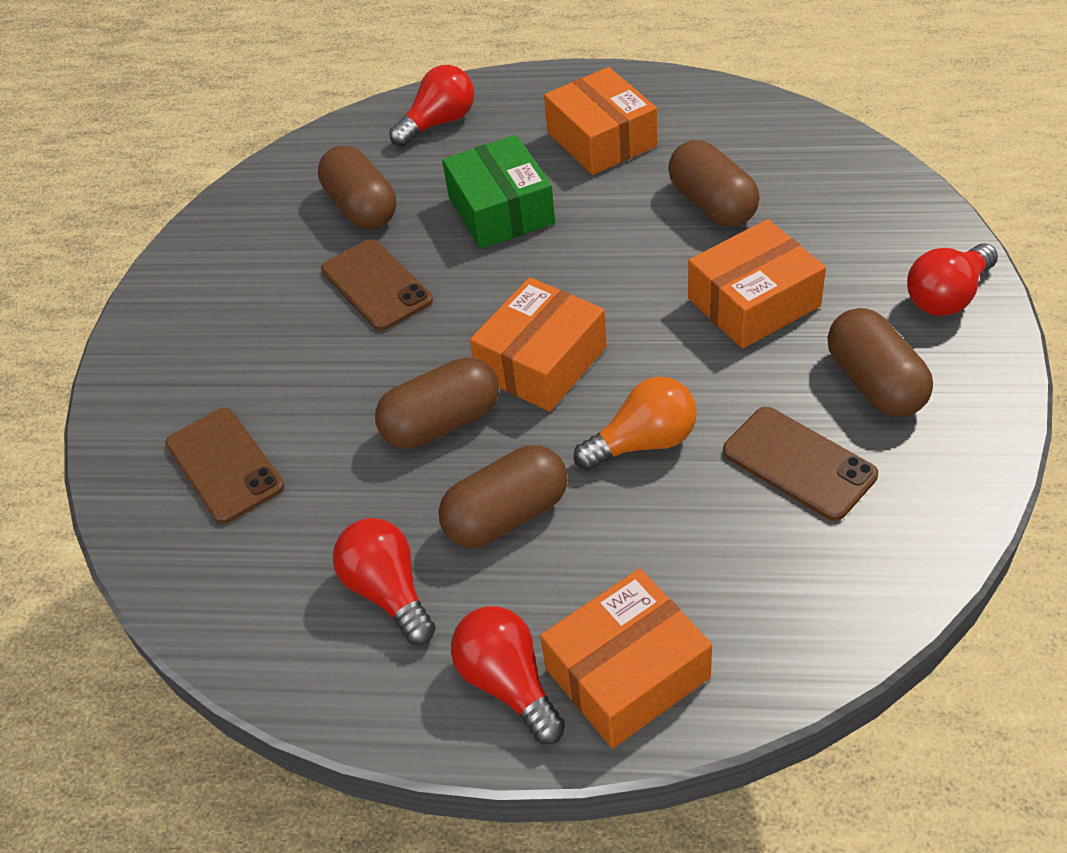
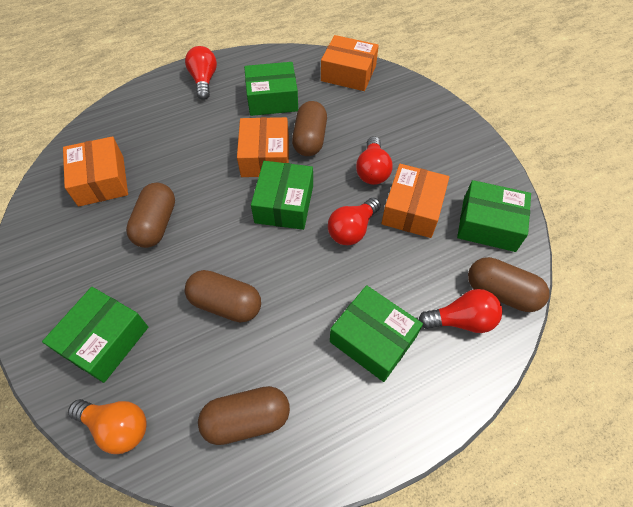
brown phone: 3 -> 0
green box: 1 -> 5

